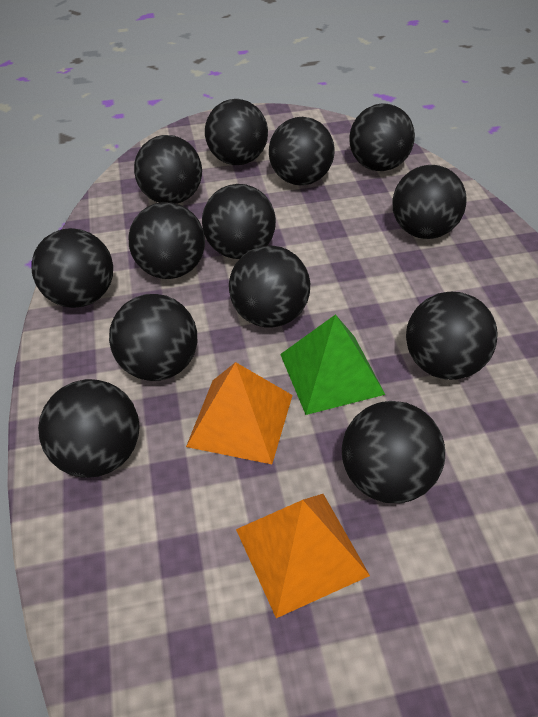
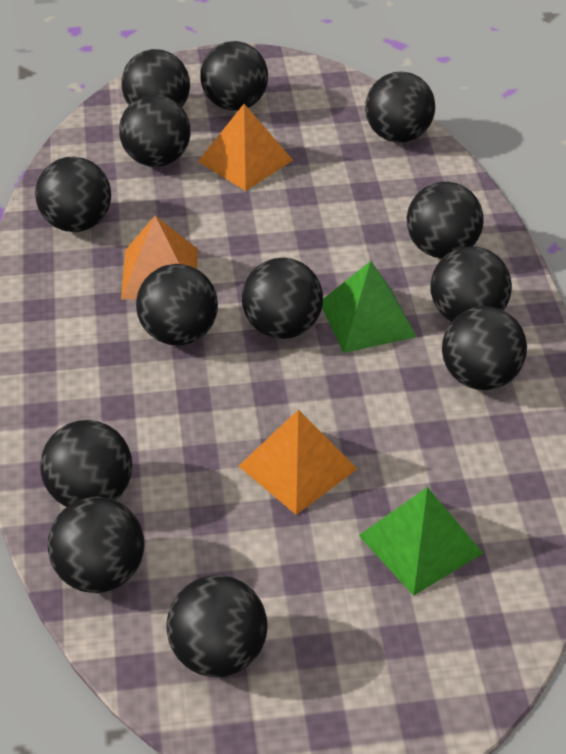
green pyramid: 1 -> 2
orange pyramid: 2 -> 3

